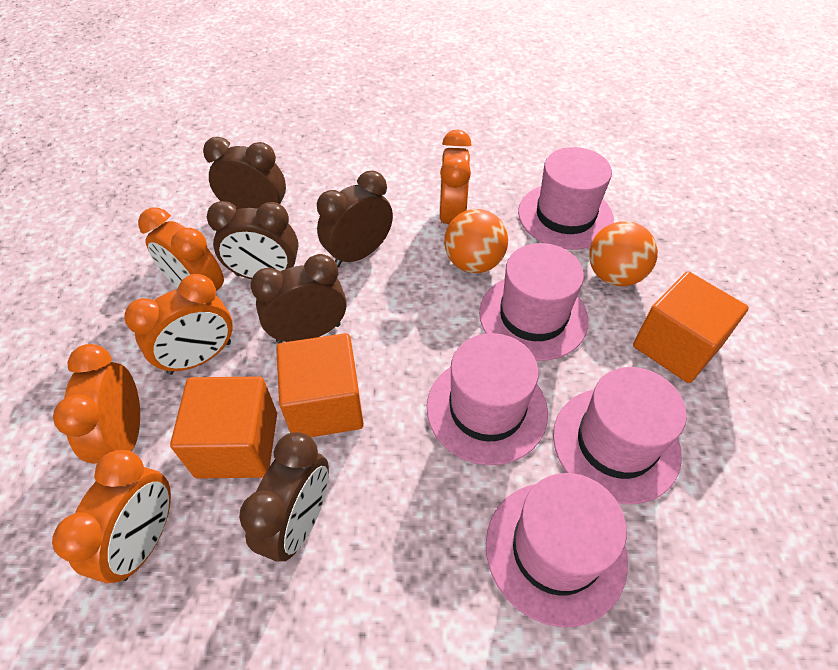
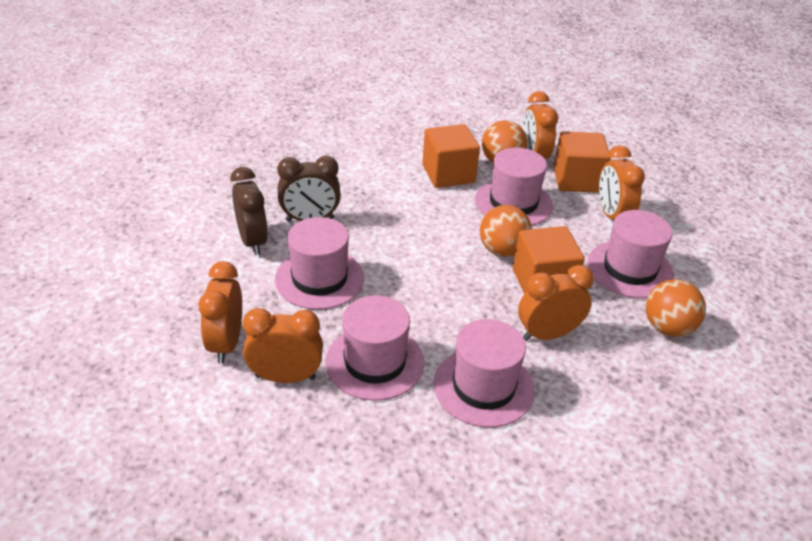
brown clock: 5 -> 2
orange ball: 2 -> 3

